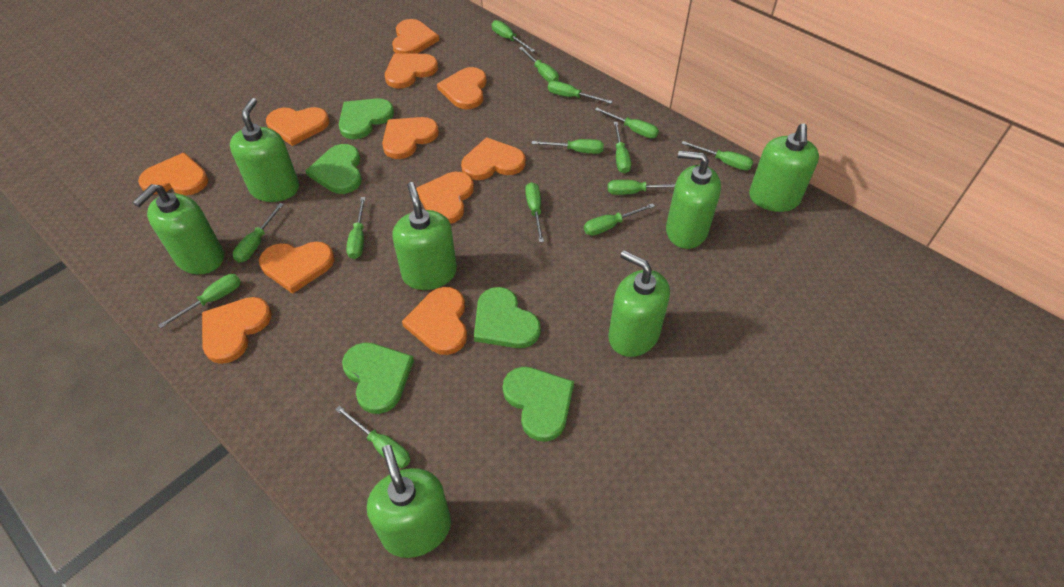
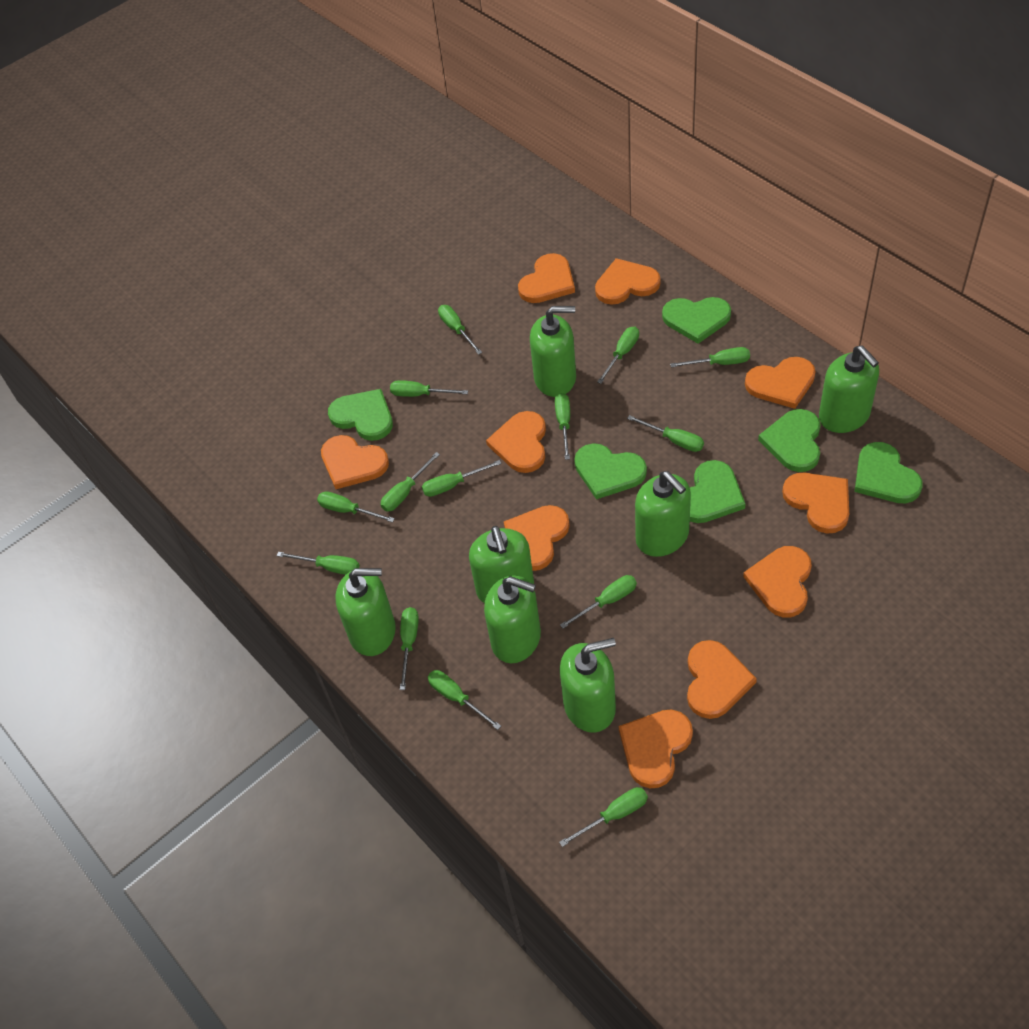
green heart: 5 -> 6
orange heart: 11 -> 10

